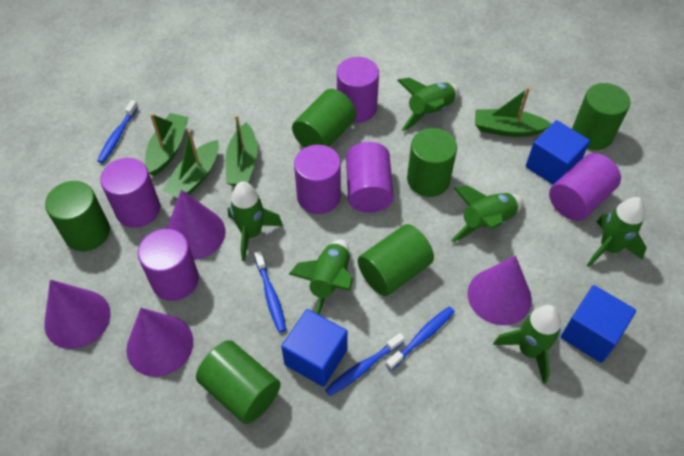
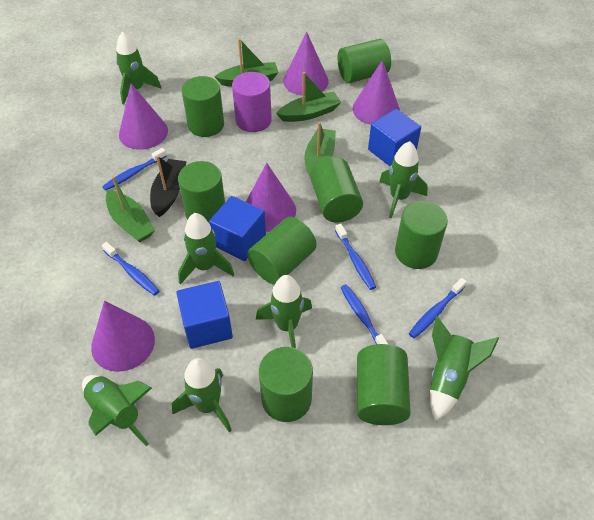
black boat: 0 -> 1
blue toothbrush: 4 -> 5
green cylinder: 6 -> 8
green rocket: 6 -> 7
purple cone: 4 -> 5
purple cylinder: 6 -> 1

